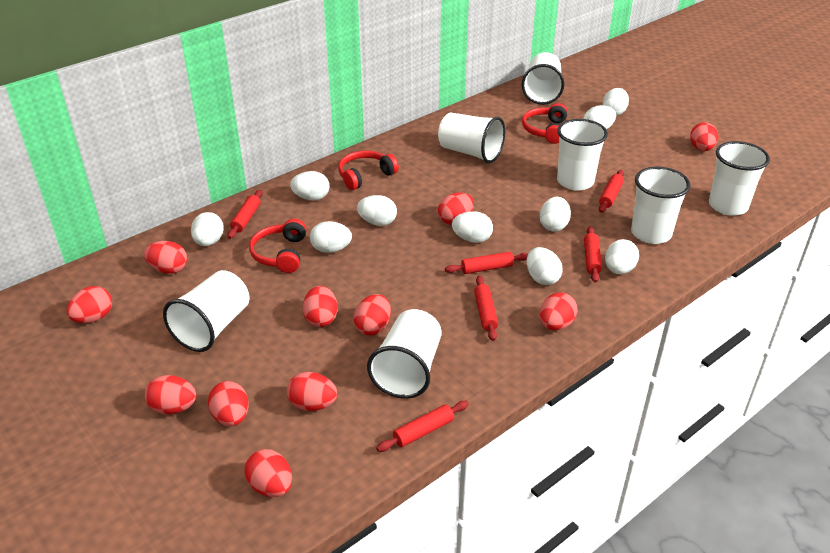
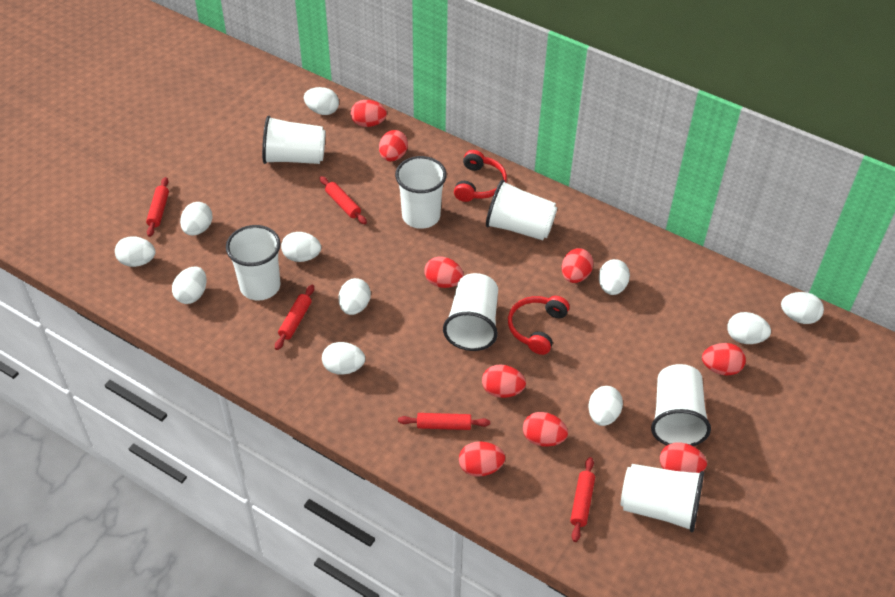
red egg: 11 -> 9
red headphones: 3 -> 2
red rolling pin: 6 -> 5
white egg: 10 -> 11

